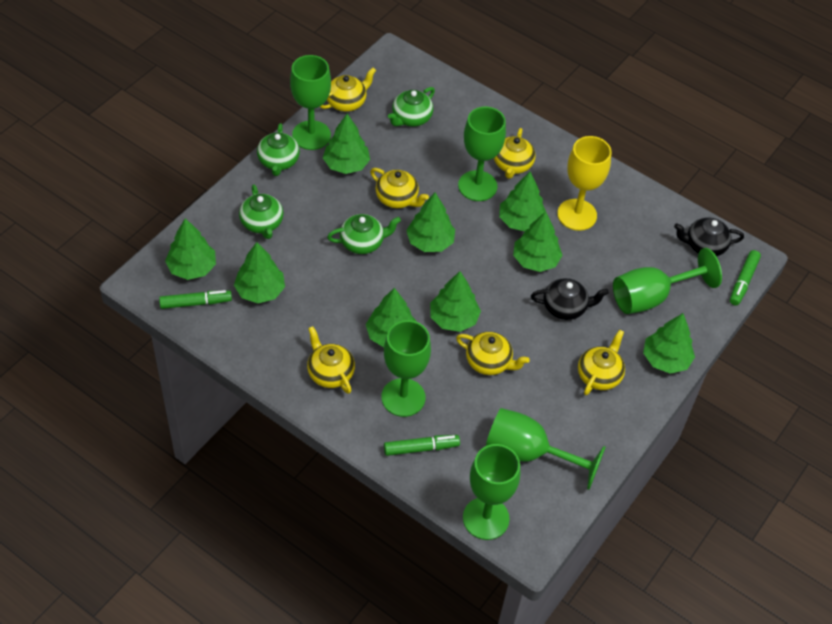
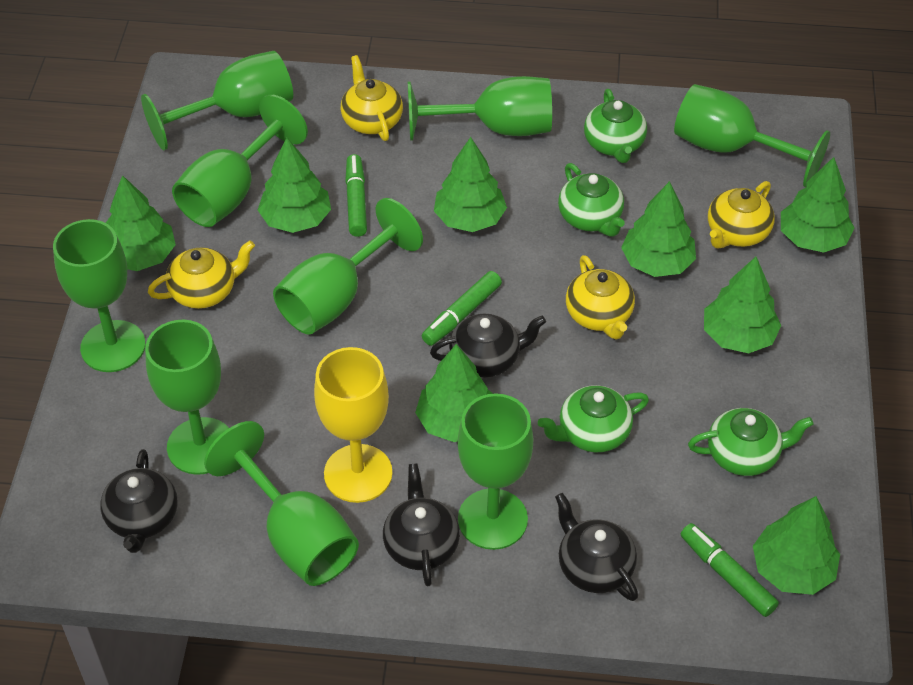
black teapot: 2 -> 4
green goblet: 6 -> 9
green tree: 9 -> 8
yellow teapot: 6 -> 4

